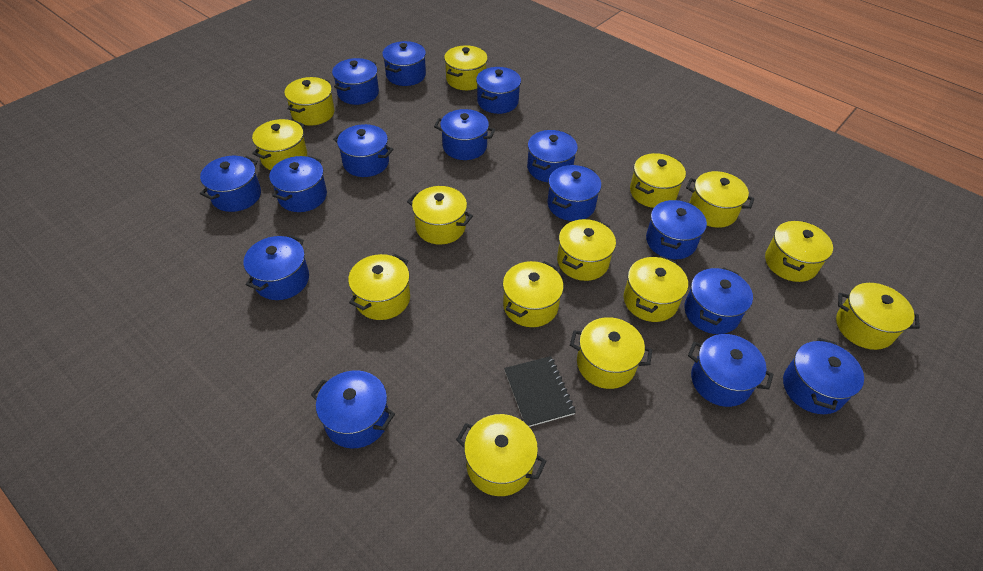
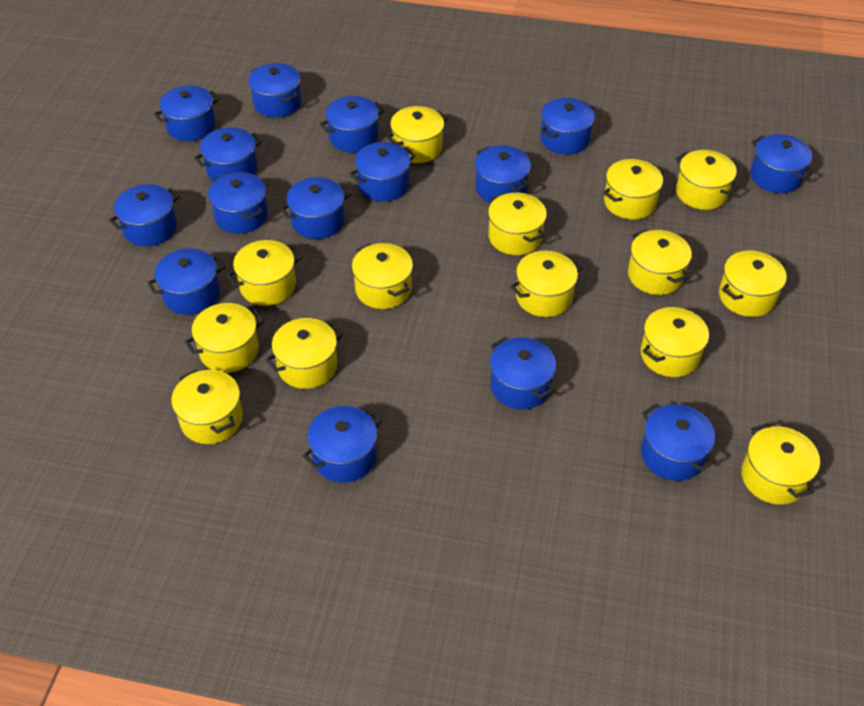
black notebook: 1 -> 0

